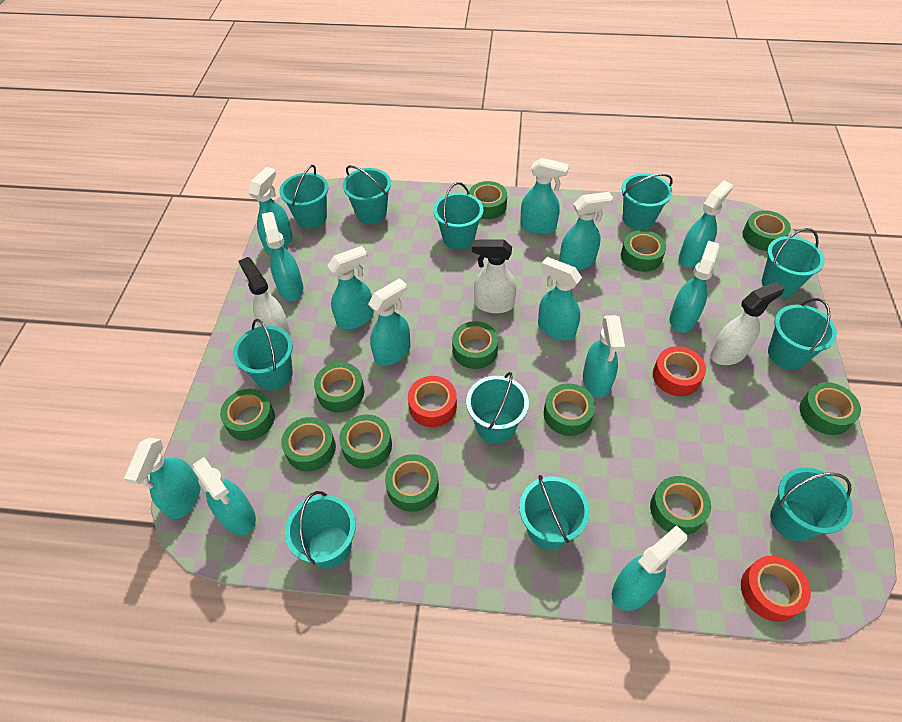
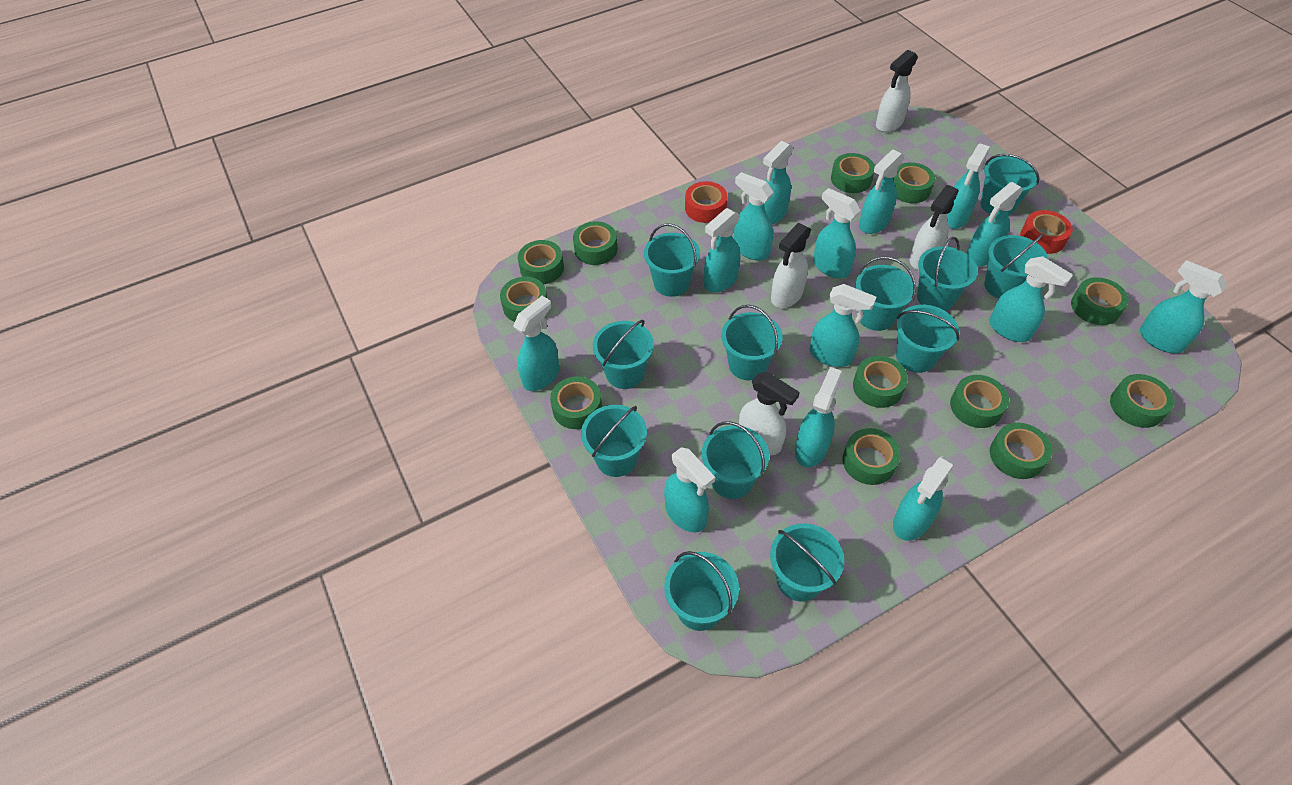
red tape: 3 -> 2
turquoise bucket: 11 -> 12
turquoise spray bottle: 13 -> 14
white spray bottle: 3 -> 4

